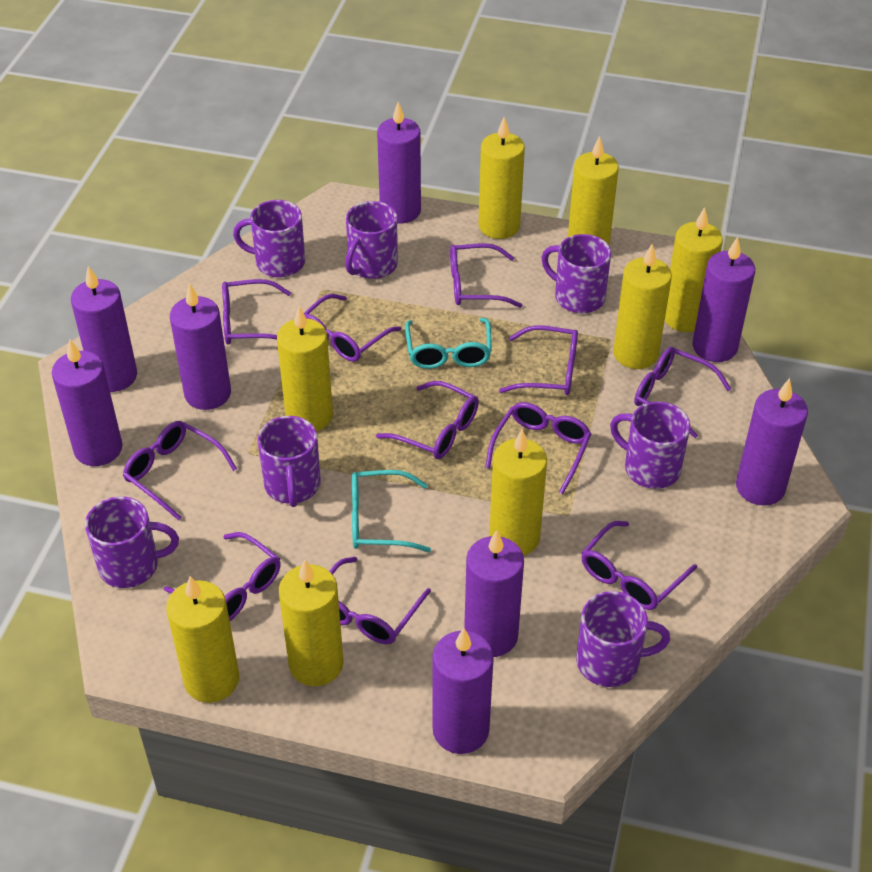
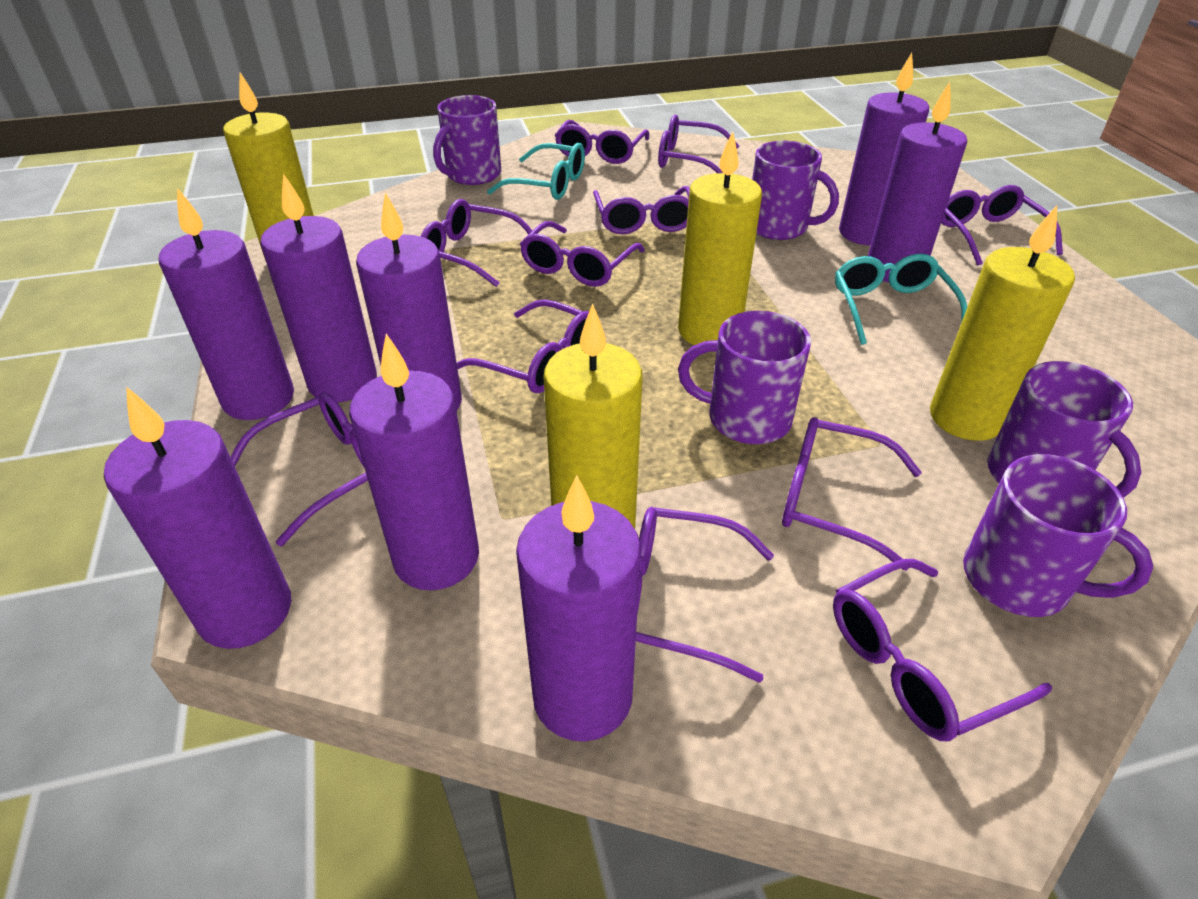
purple mug: 7 -> 5
yellow candle: 8 -> 4

